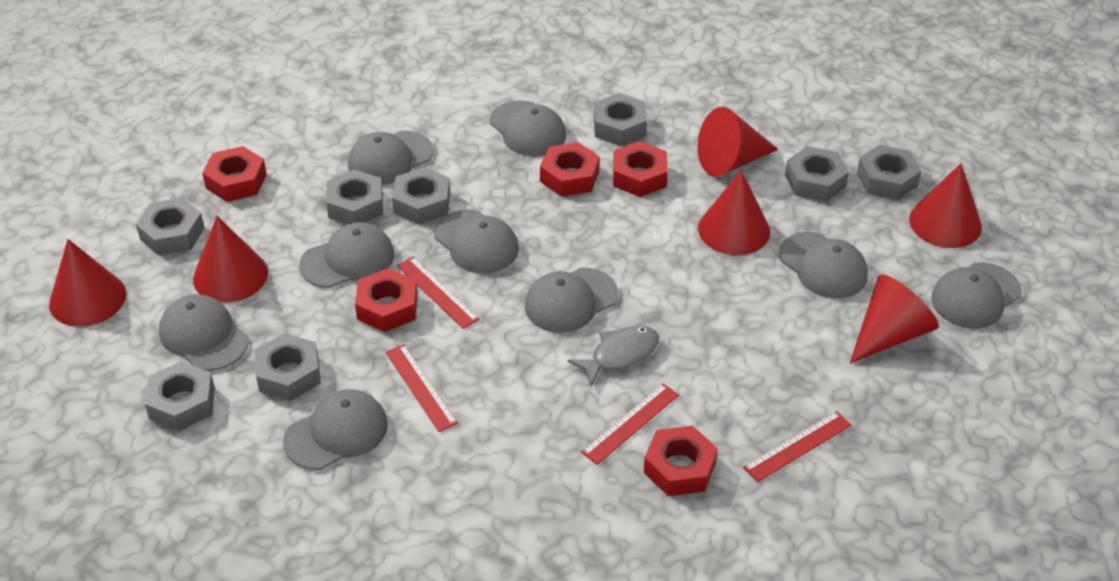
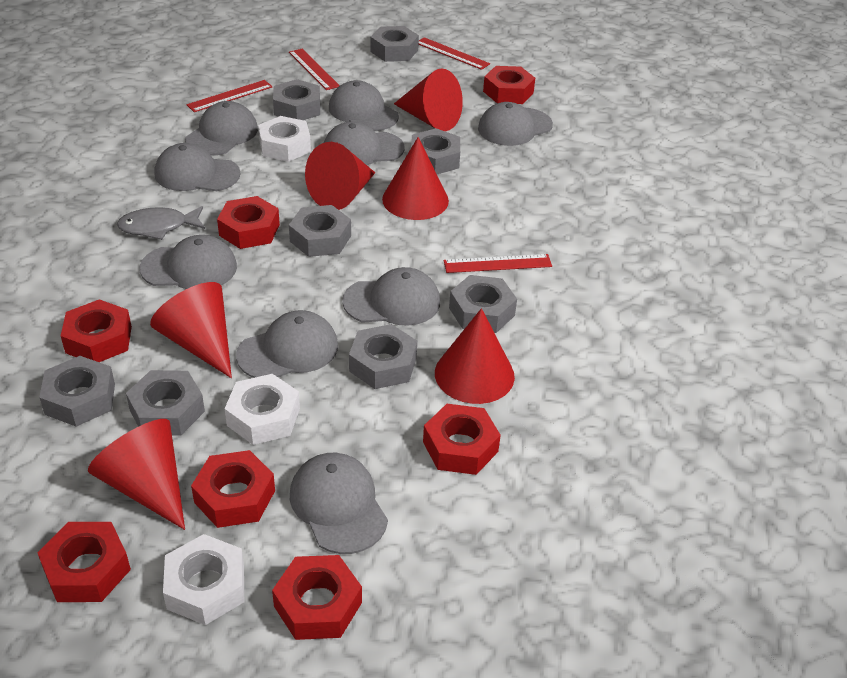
red nut: 5 -> 7
white nut: 0 -> 3

